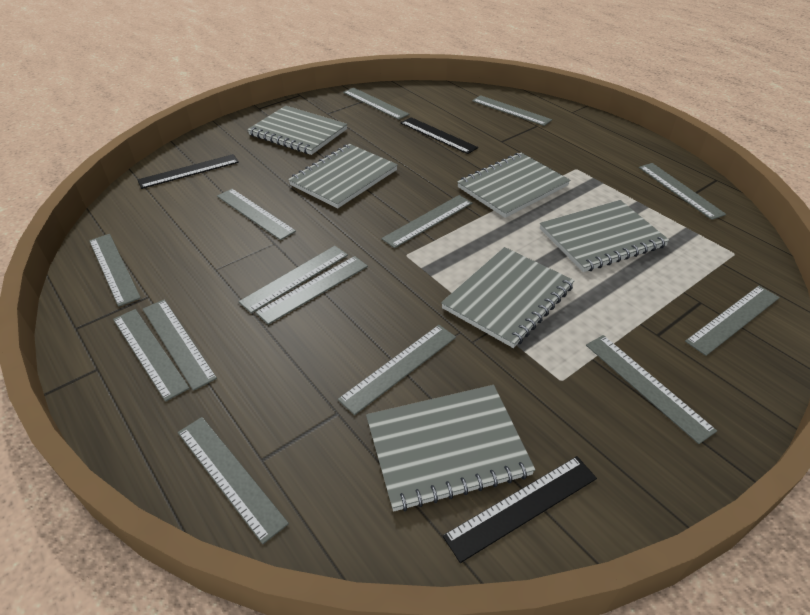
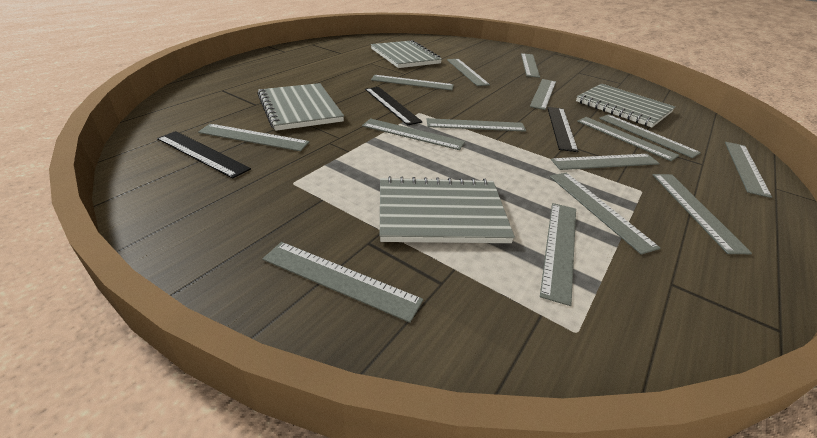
grey notebook: 6 -> 4
grey ruler: 14 -> 15

